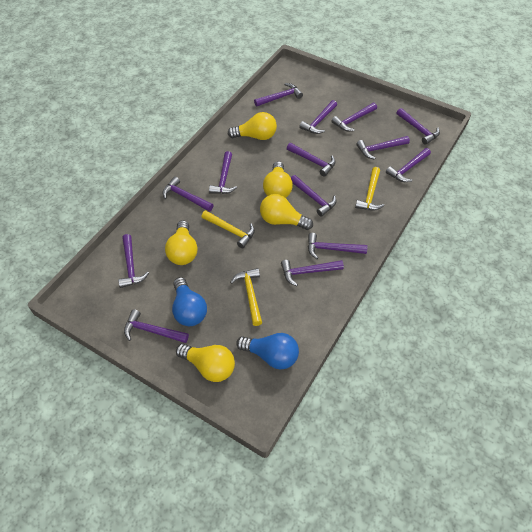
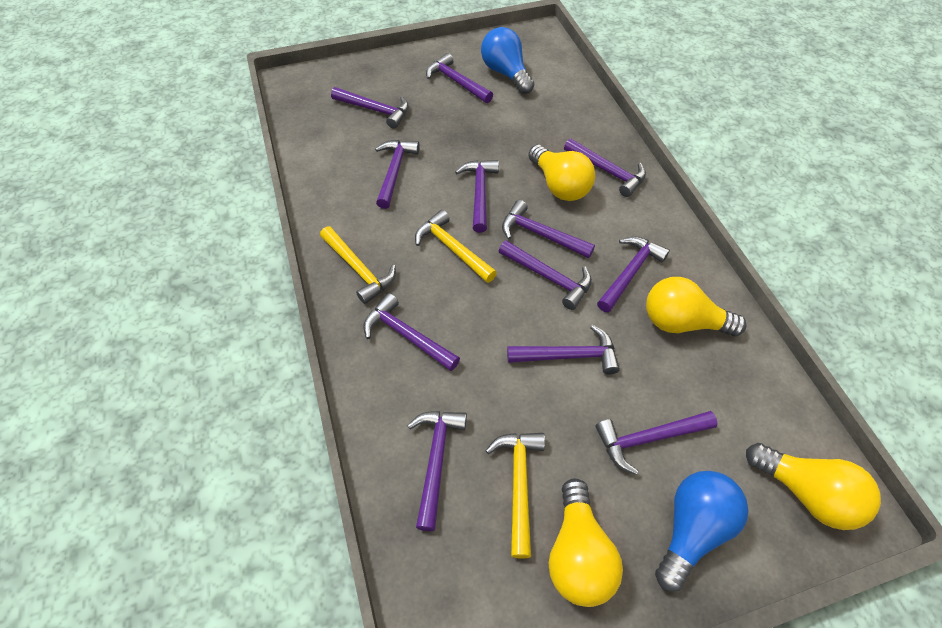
purple hammer: 14 -> 12
yellow light bulb: 5 -> 4

